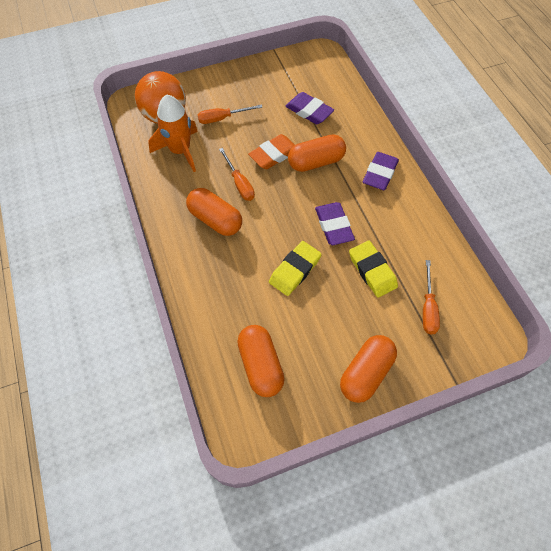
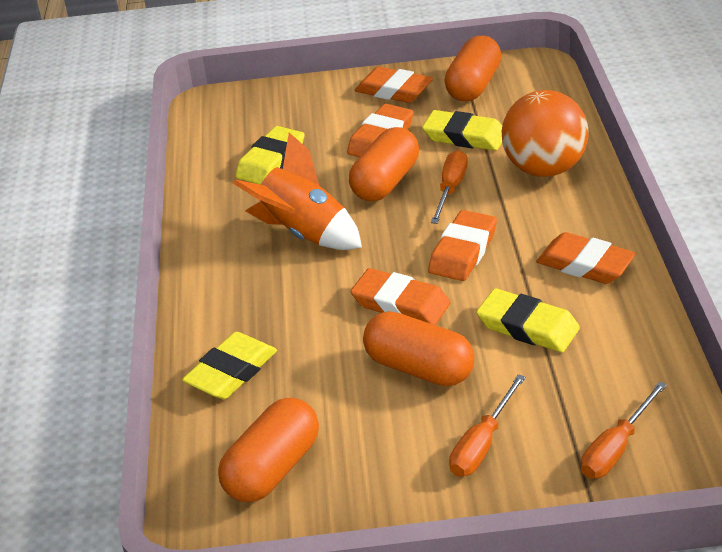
orange eraser: 1 -> 5
purple eraser: 3 -> 0
yellow eraser: 2 -> 4

